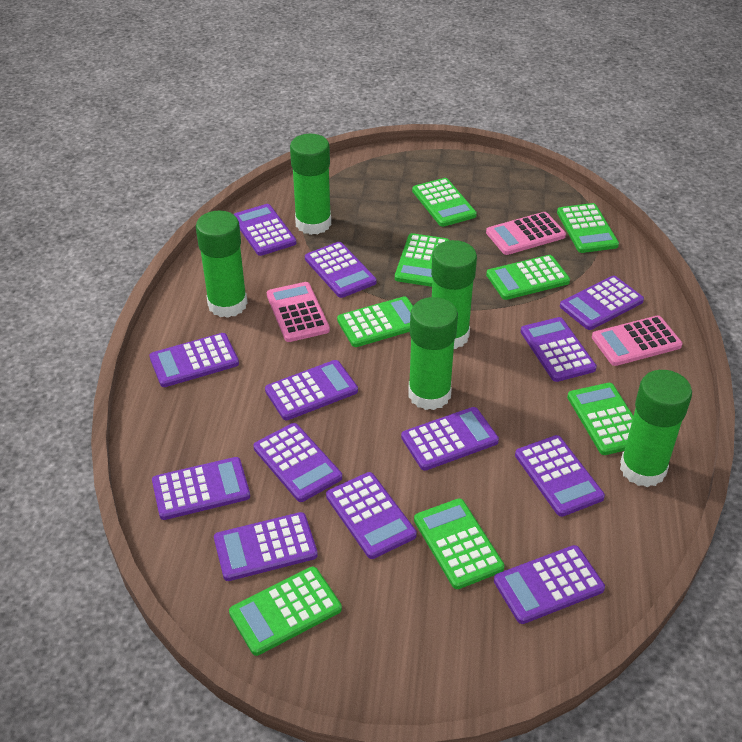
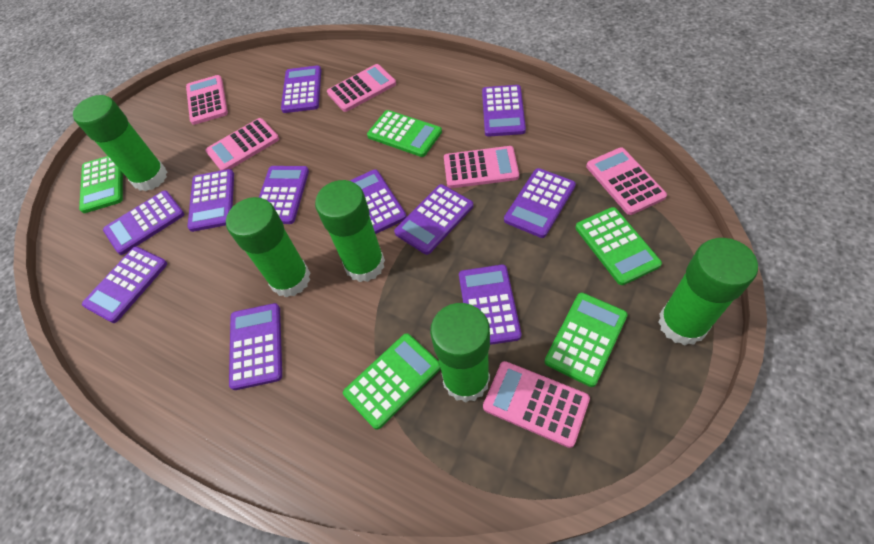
green calculator: 8 -> 5
pink calculator: 3 -> 6
purple calculator: 13 -> 11

